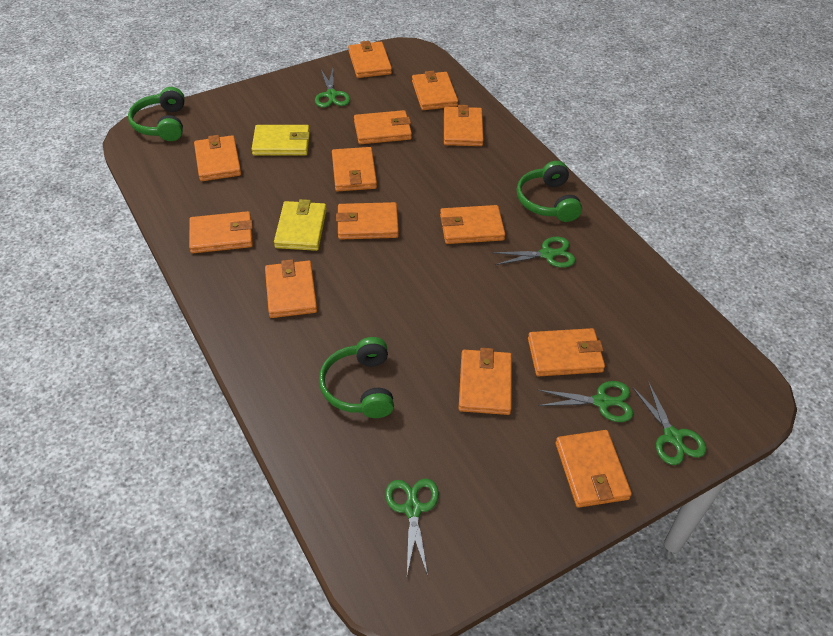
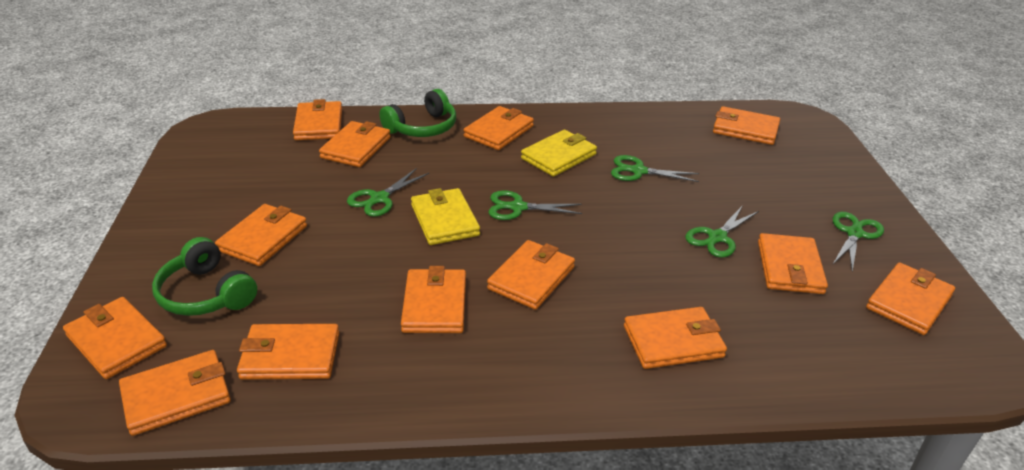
green headphones: 3 -> 2

